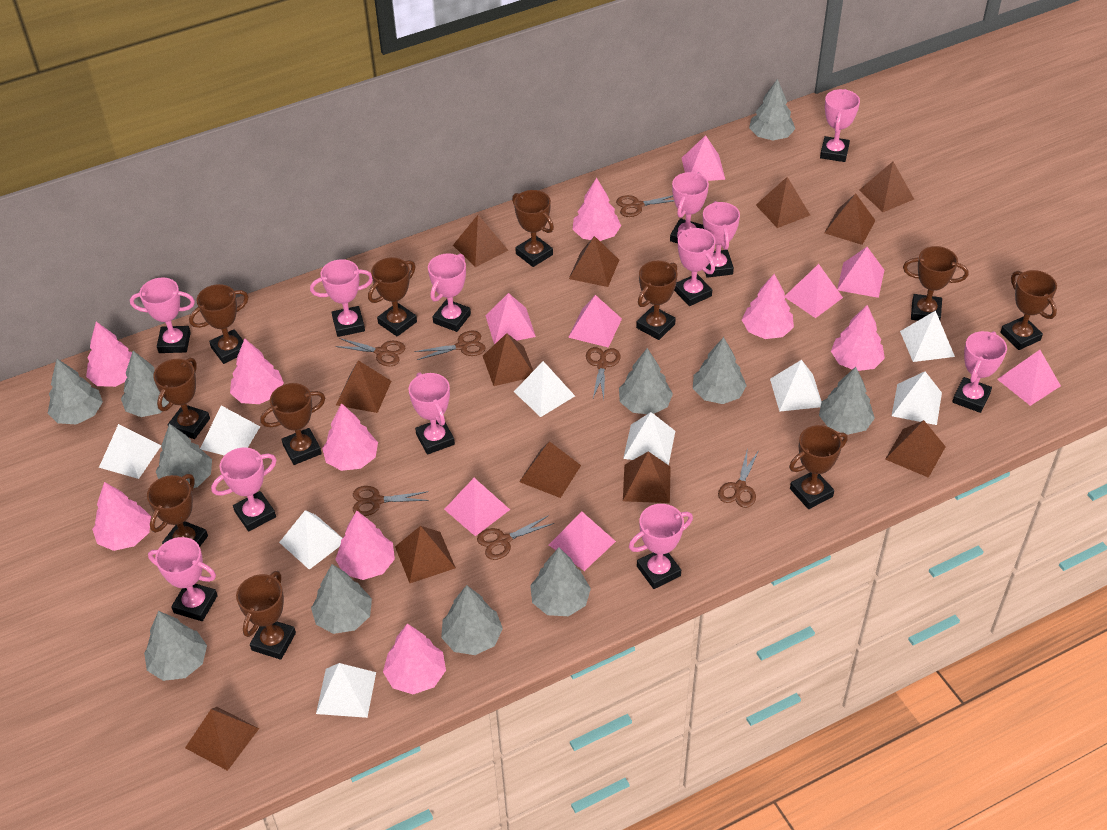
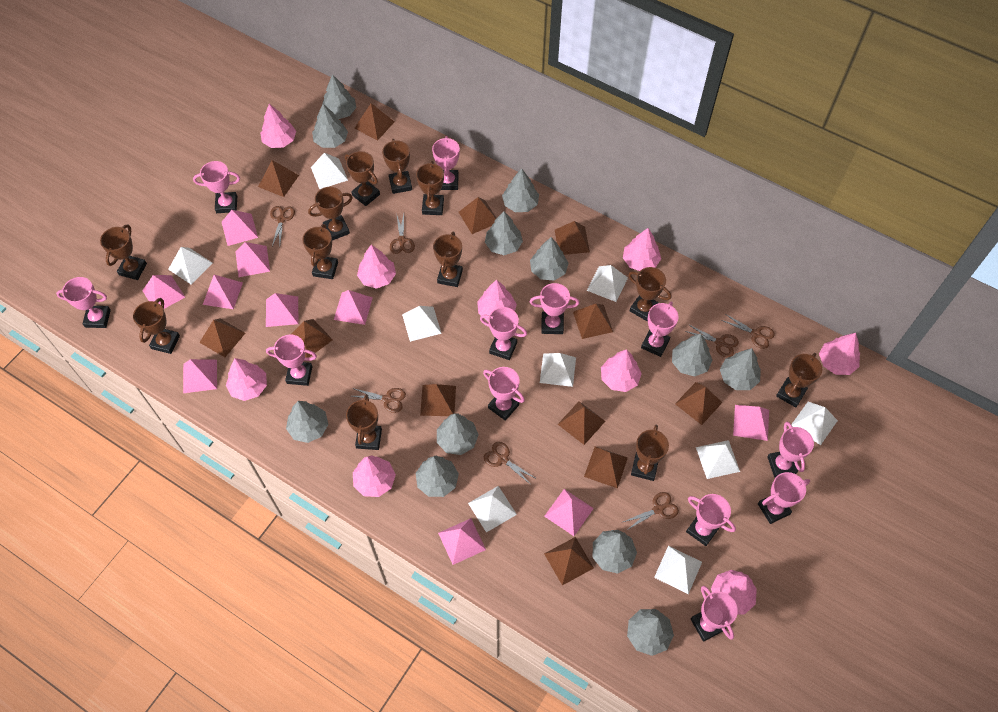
brown trophy: 11 -> 12
grey tree: 11 -> 12
pink pyramid: 8 -> 10

